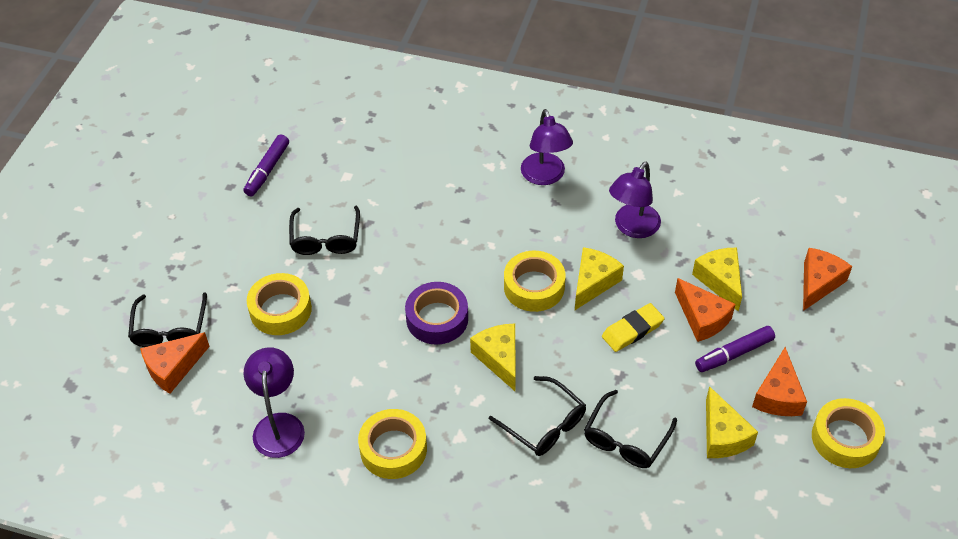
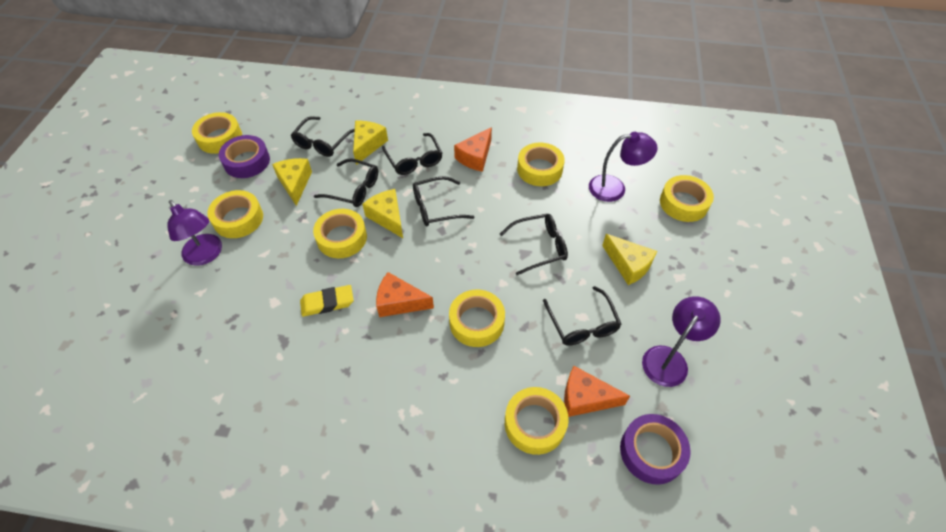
black glasses: 4 -> 6
orange cheese: 4 -> 3
purple marker: 2 -> 0
purple tape: 1 -> 2
yellow tape: 4 -> 7

